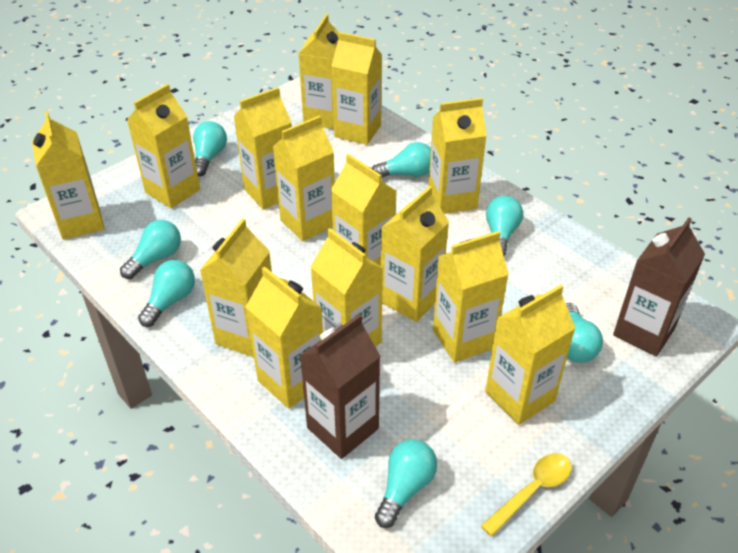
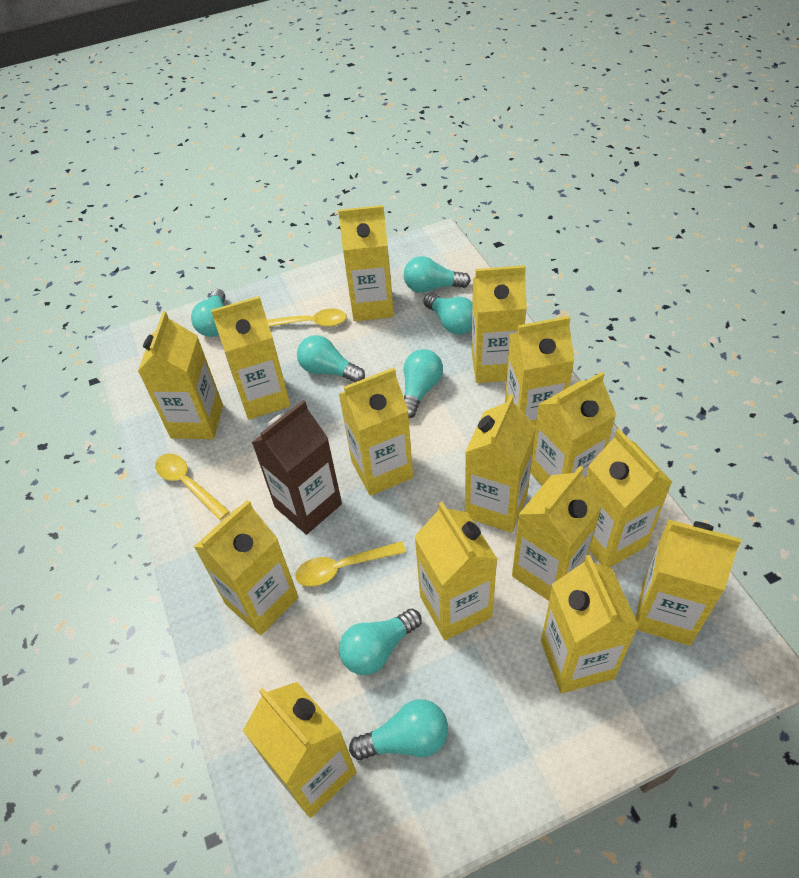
brown carton: 2 -> 1
yellow carton: 14 -> 15
yellow spoon: 1 -> 3

